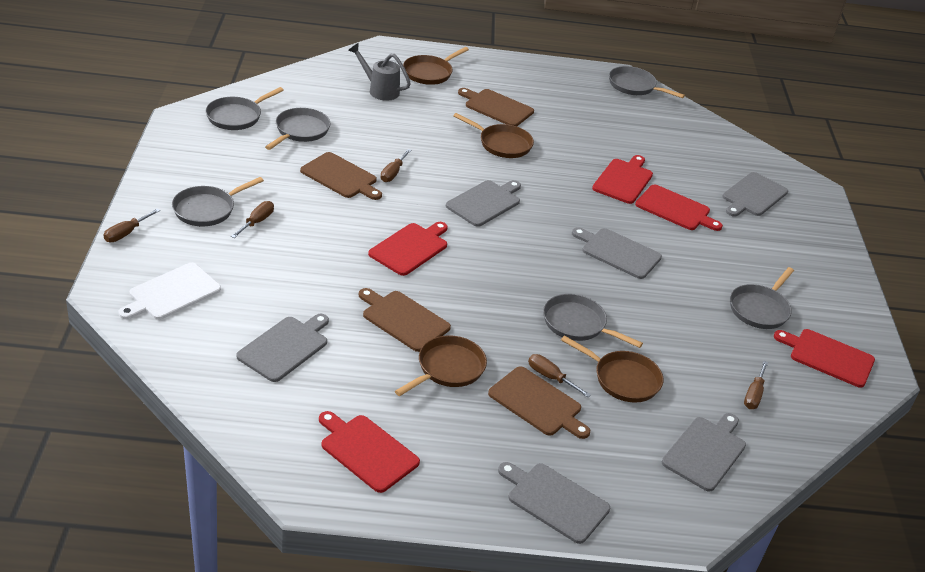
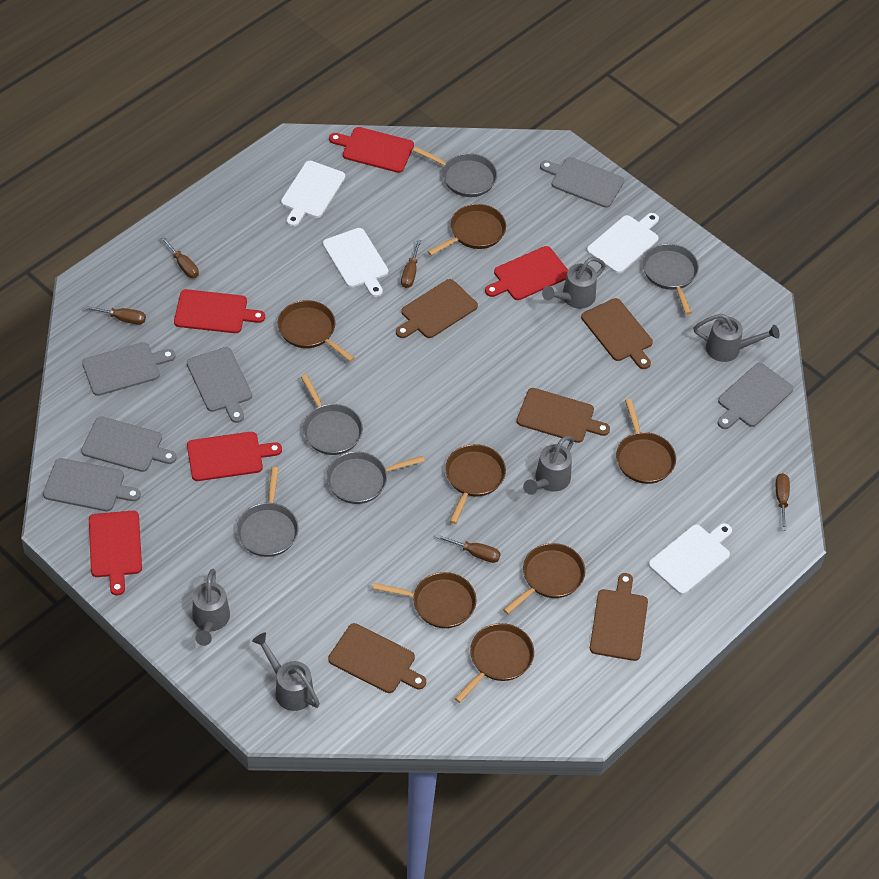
brown cutting board: 4 -> 5
brown pan: 4 -> 7
grey pan: 6 -> 5
grey watering can: 1 -> 5
white cutting board: 1 -> 4

